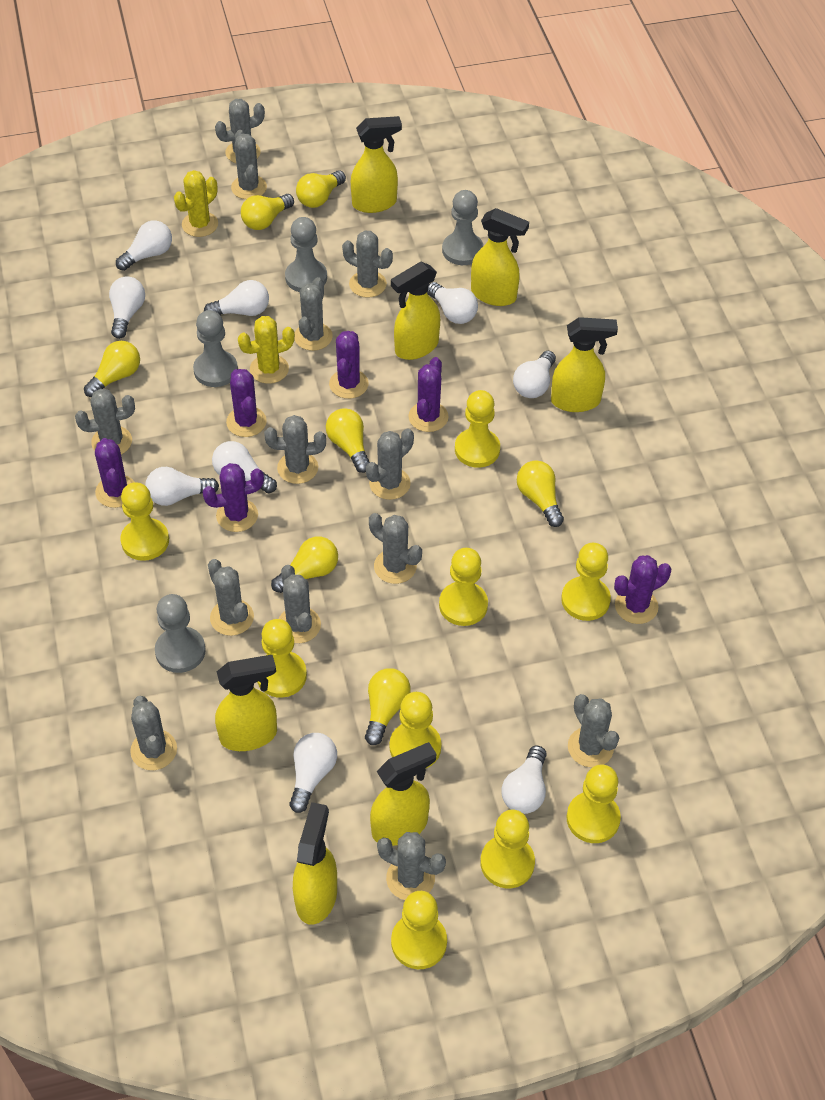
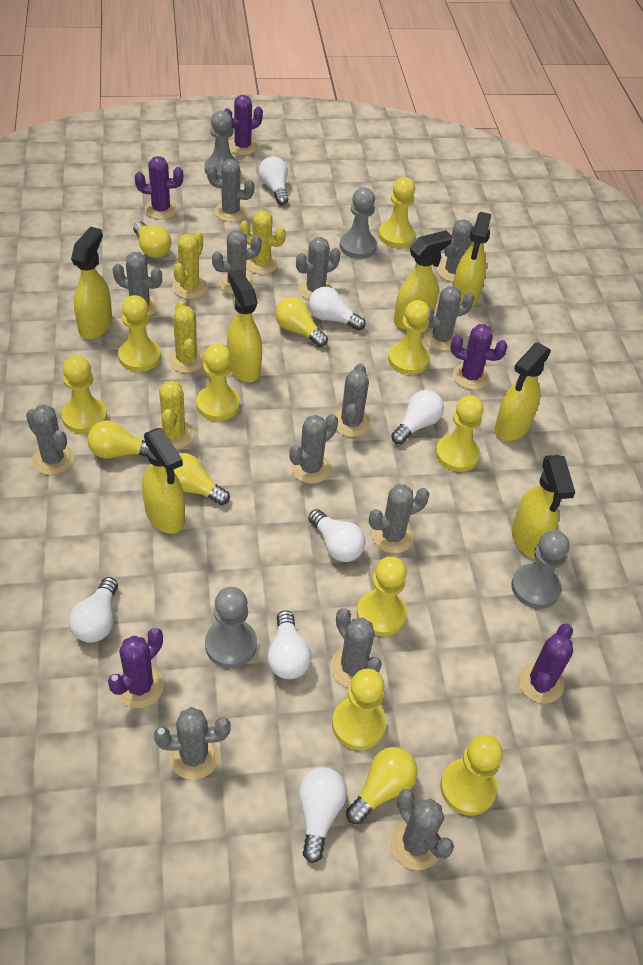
purple cactus: 6 -> 5
white light bulb: 9 -> 7
yellow cactus: 2 -> 4
yellow light bulb: 7 -> 5

